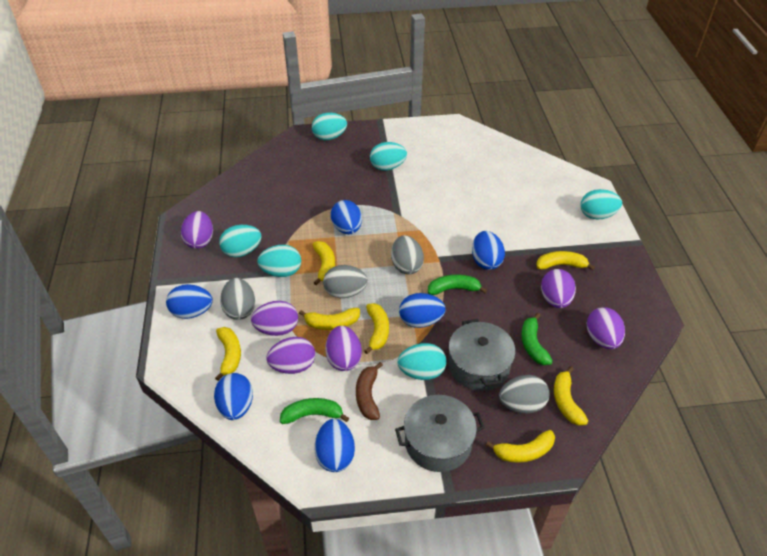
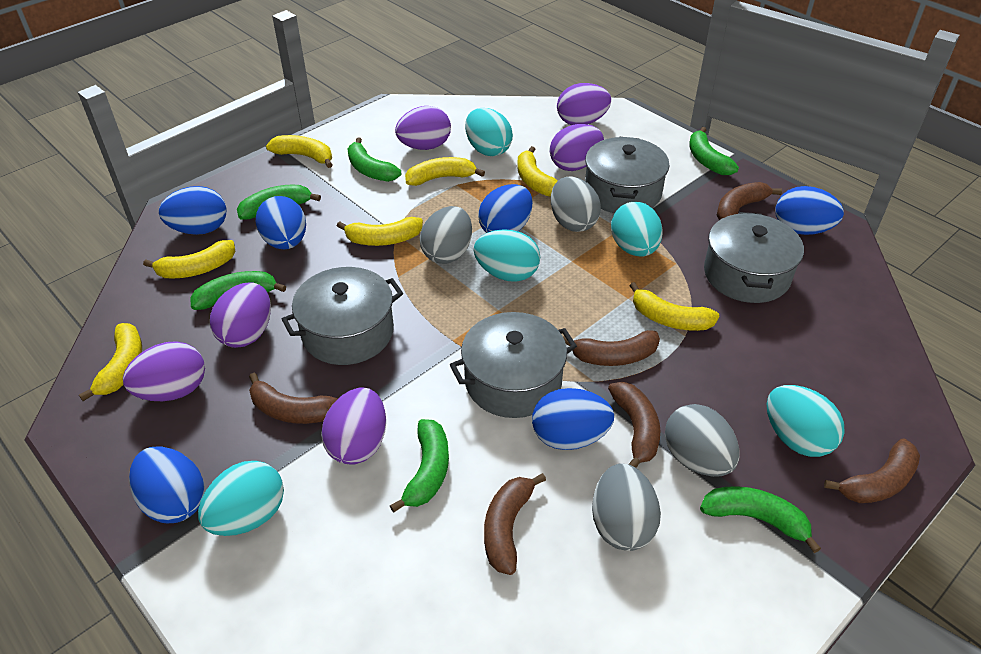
brown banana: 1 -> 6
green banana: 3 -> 6
grey pot: 2 -> 4
turquoise egg: 6 -> 5

